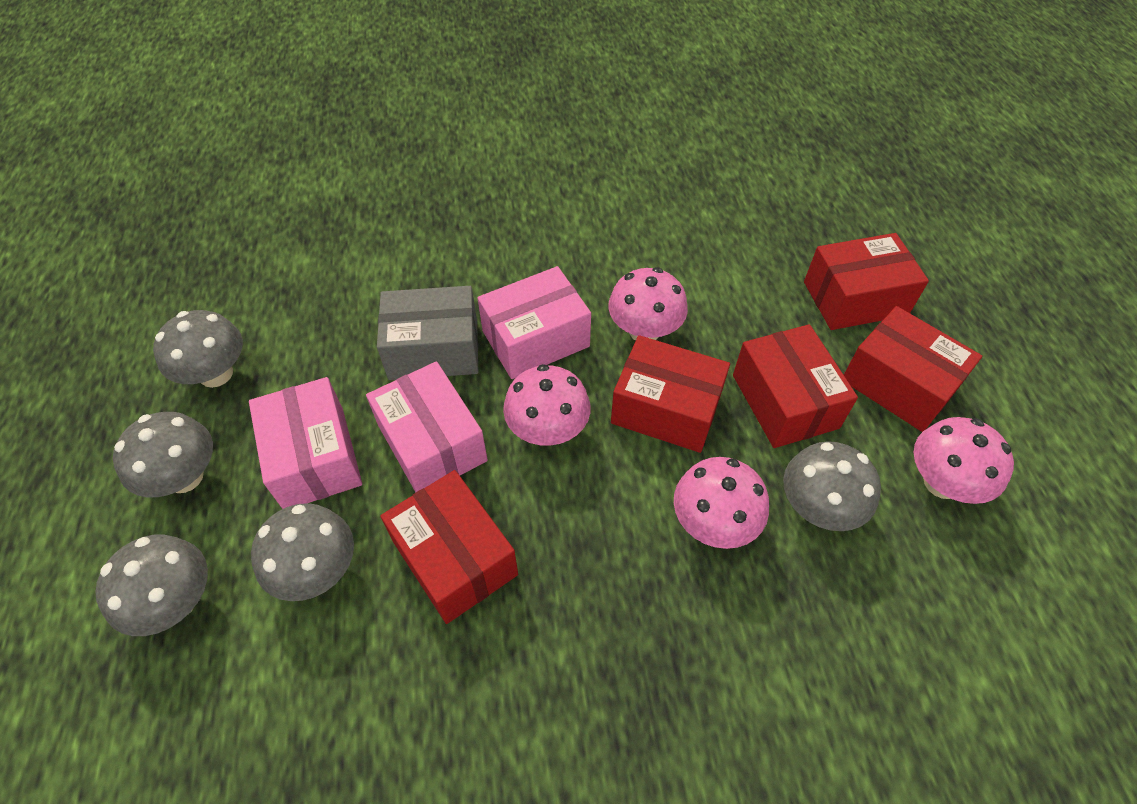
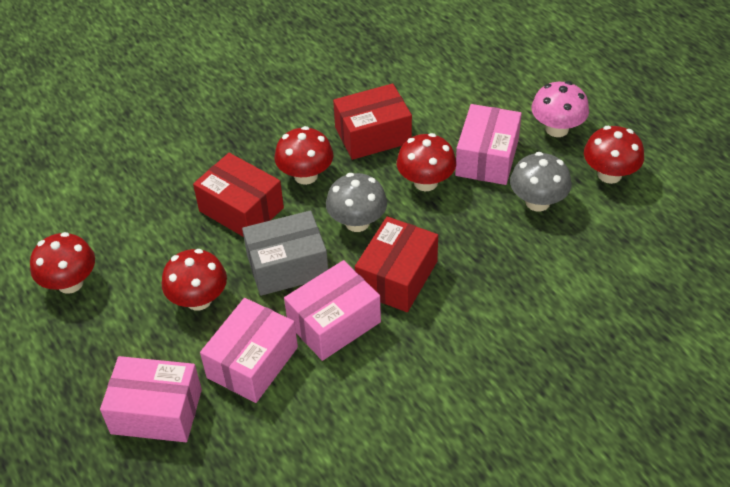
grey mushroom: 5 -> 2
pink box: 3 -> 4
pink mushroom: 4 -> 1
red box: 5 -> 3
red mushroom: 0 -> 5

